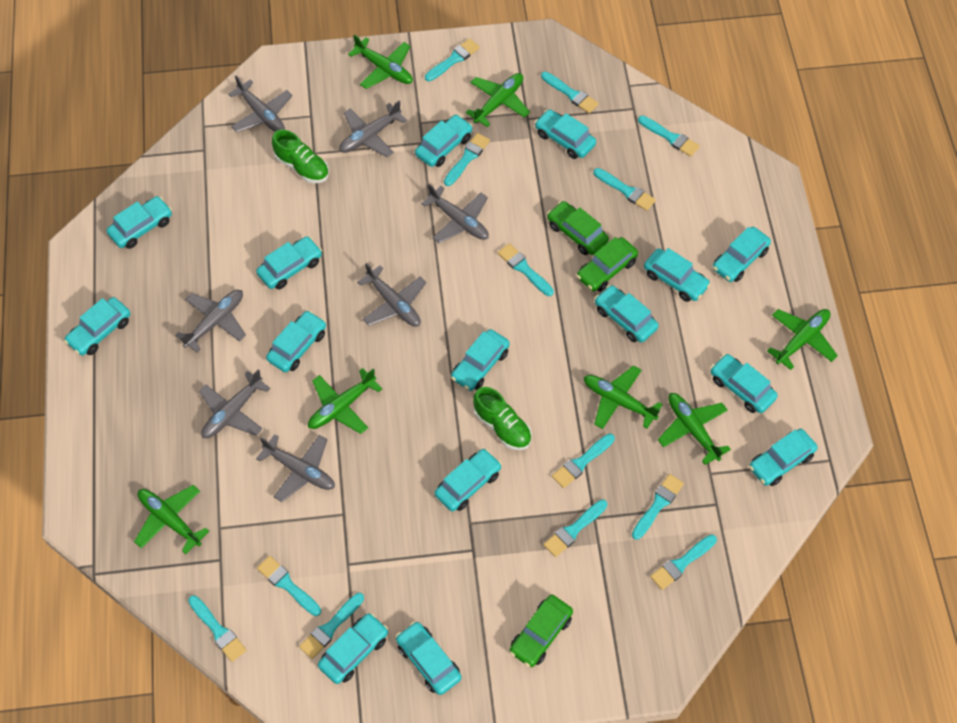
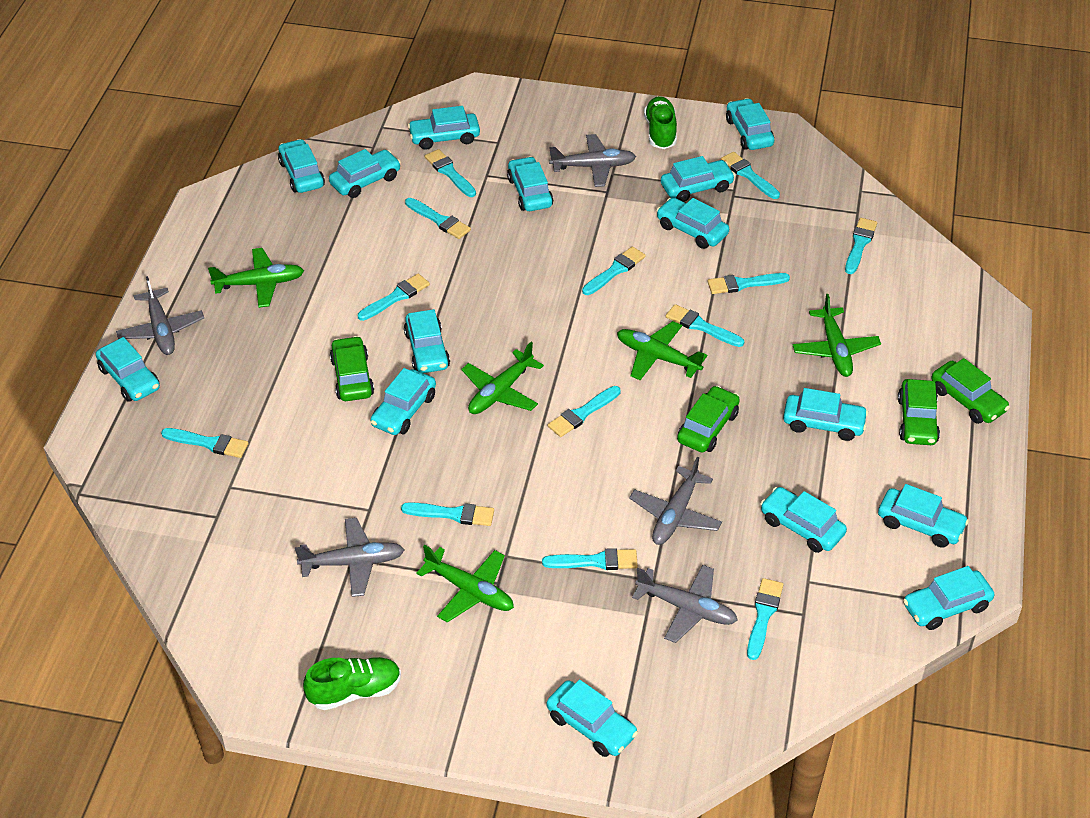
green car: 3 -> 4
green plane: 7 -> 5
grey plane: 7 -> 5

